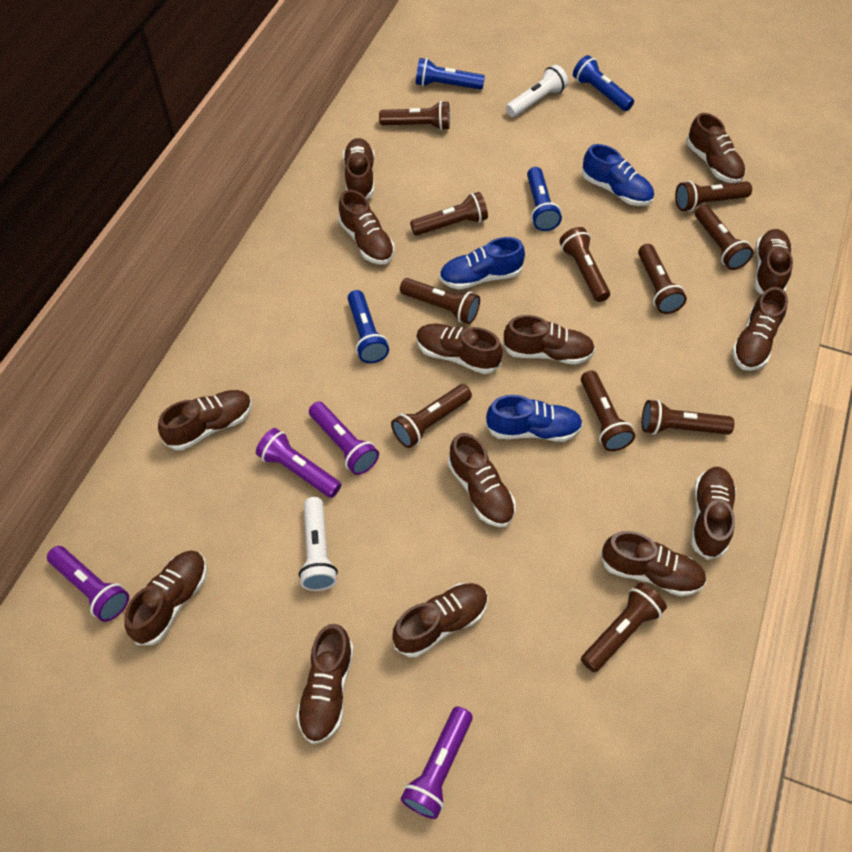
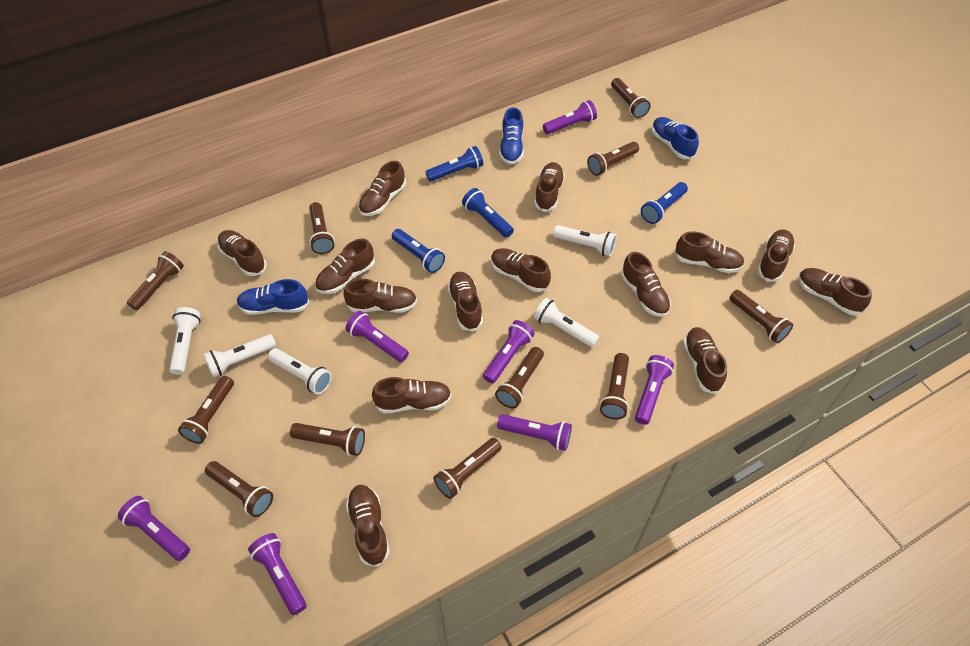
purple flashlight: 4 -> 7
white flashlight: 2 -> 5

